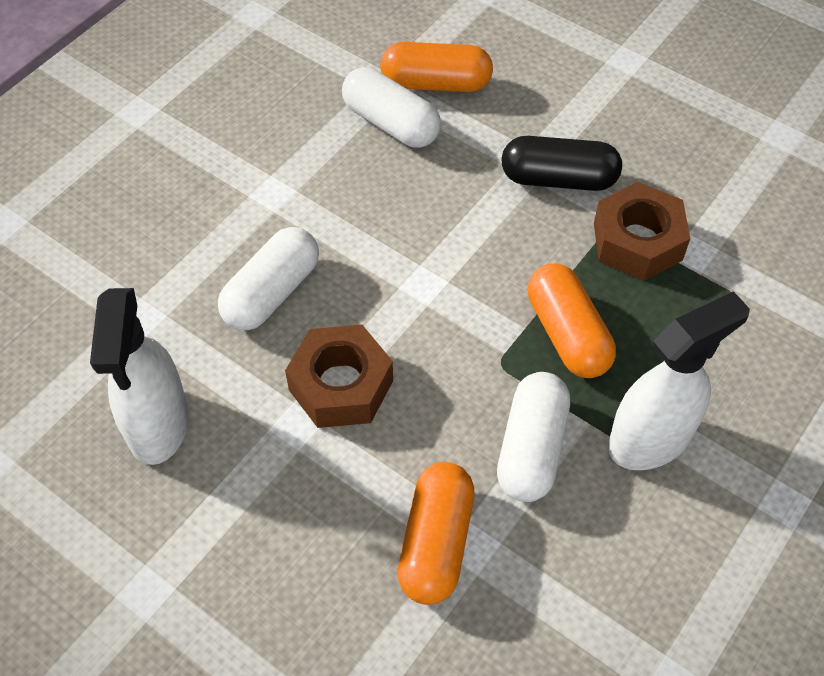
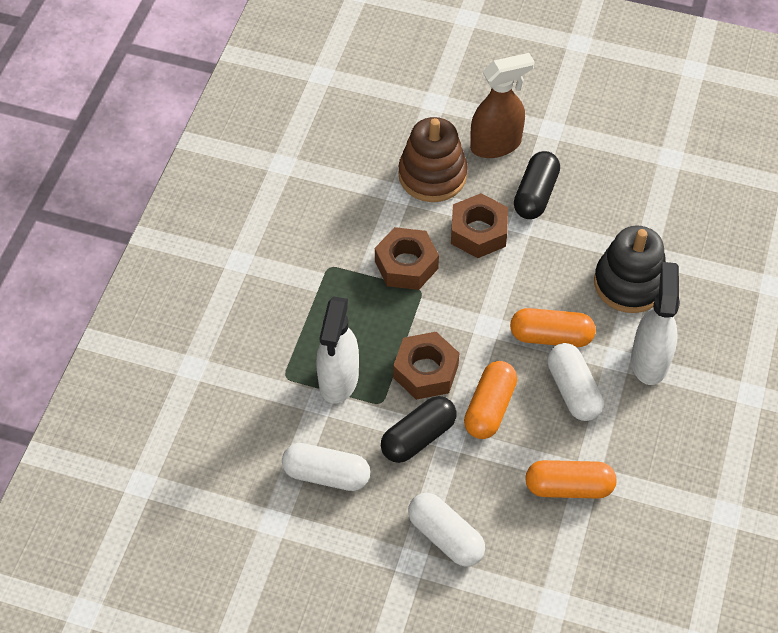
black capsule: 1 -> 2
black stacking toy: 0 -> 1
brown nut: 2 -> 3
brown spray bottle: 0 -> 1
brown stacking toy: 0 -> 1

